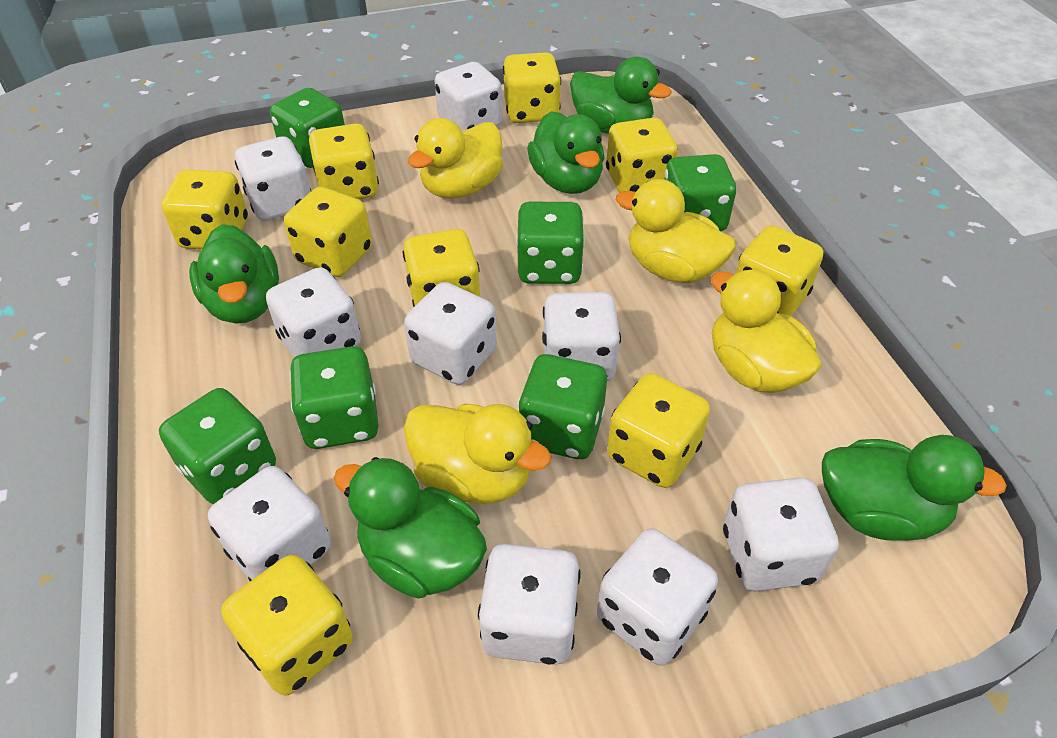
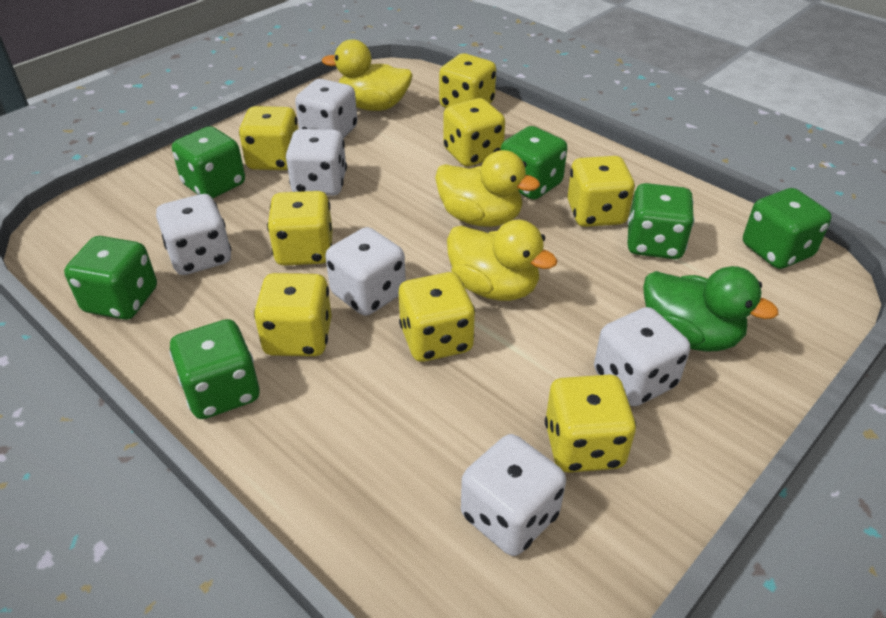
green duck: 5 -> 1
white dice: 9 -> 6
yellow dice: 9 -> 8
yellow duck: 4 -> 3

